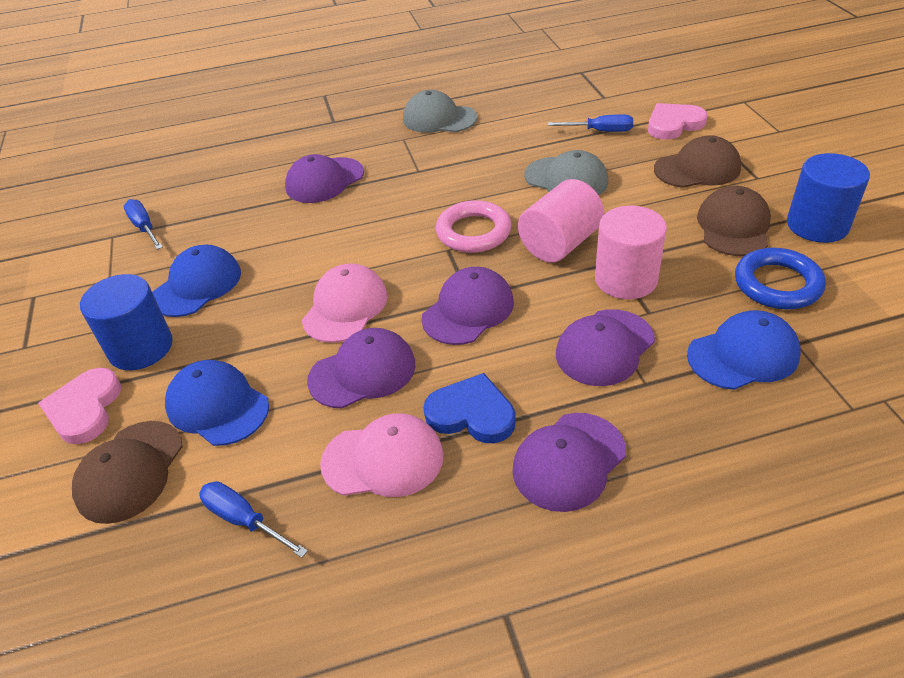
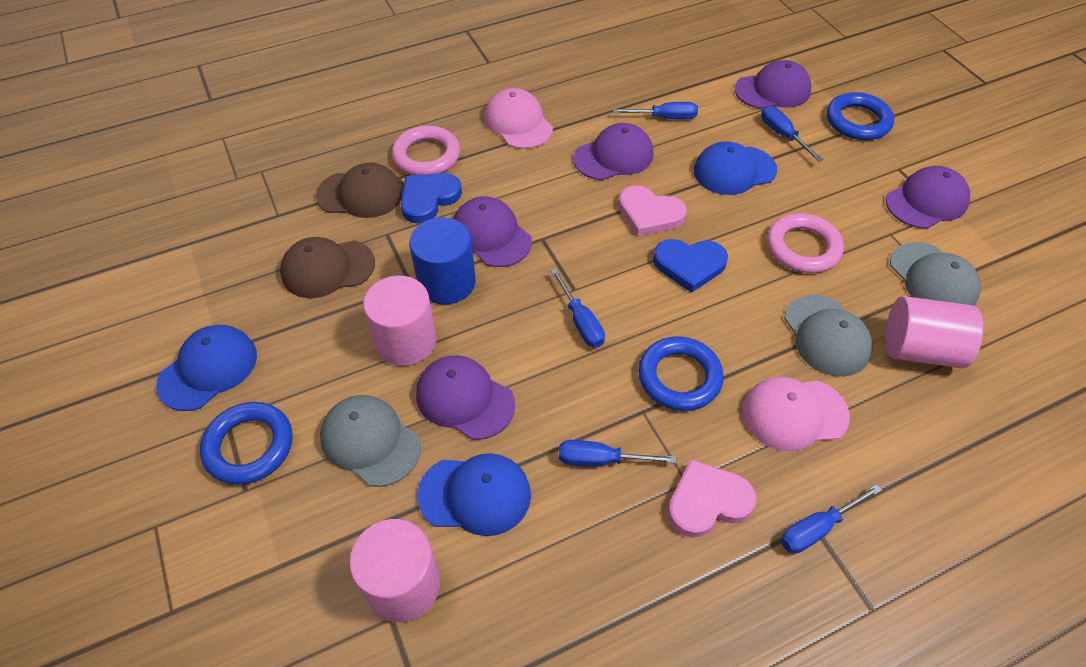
blue cylinder: 2 -> 1
blue heart: 1 -> 2
blue ring: 1 -> 3
blue screwdriver: 3 -> 5
brown cap: 3 -> 2
grey cap: 2 -> 3
pink cylinder: 2 -> 3
pink ring: 1 -> 2

